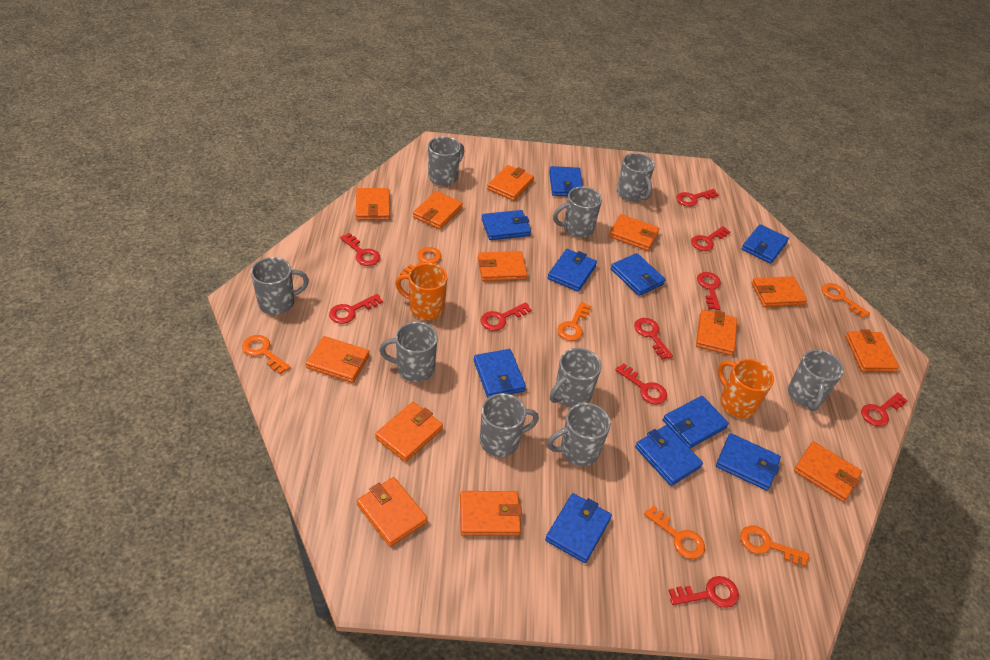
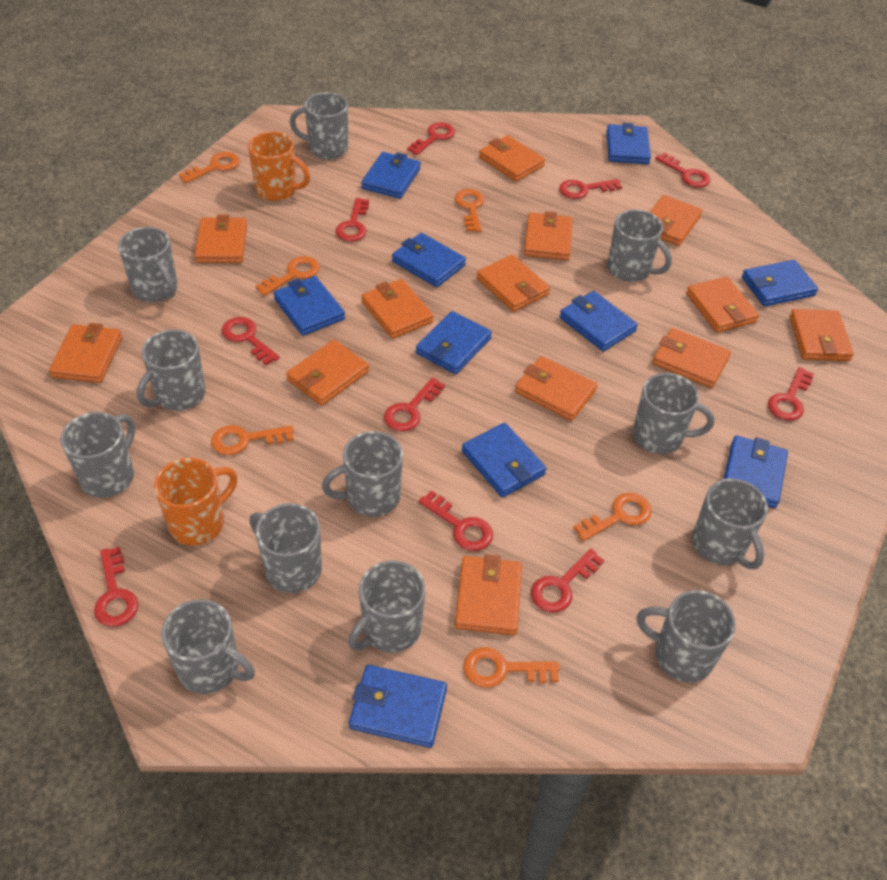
grey mug: 9 -> 12

